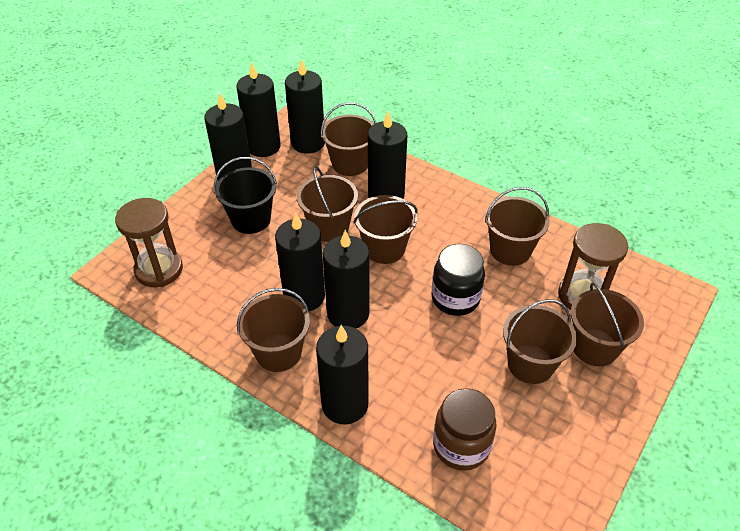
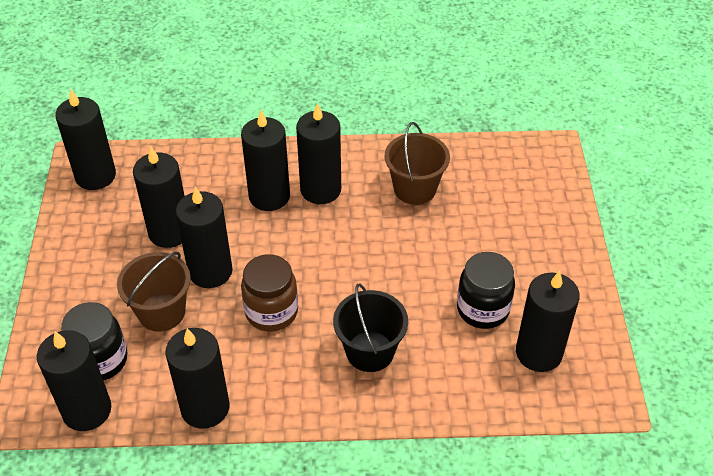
black candle: 7 -> 8
black jar: 1 -> 2
brown bucket: 7 -> 2
brown hourglass: 2 -> 0

